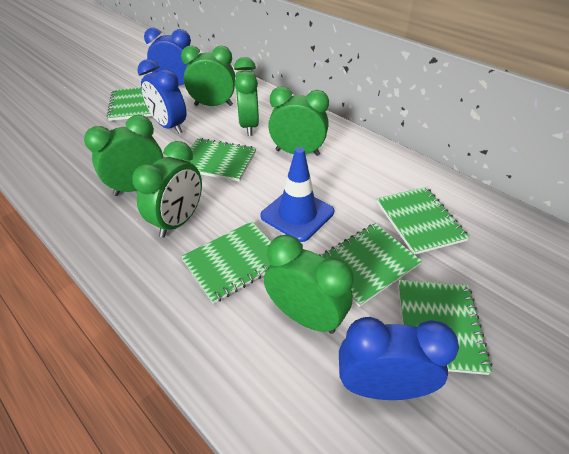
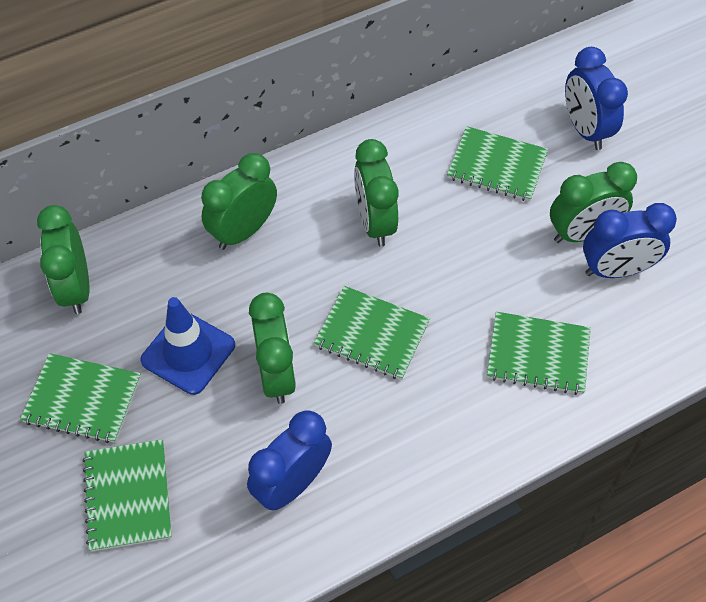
green clock: 6 -> 5
green notebook: 6 -> 5

